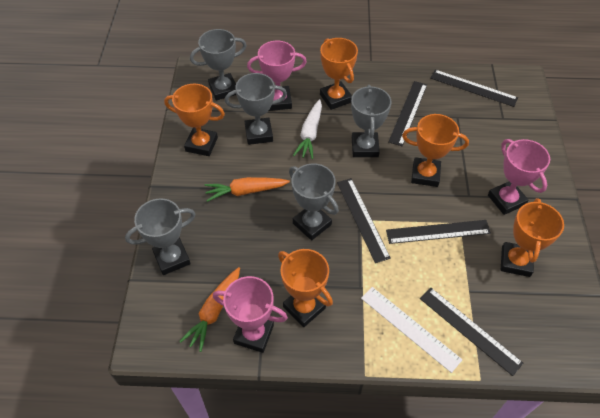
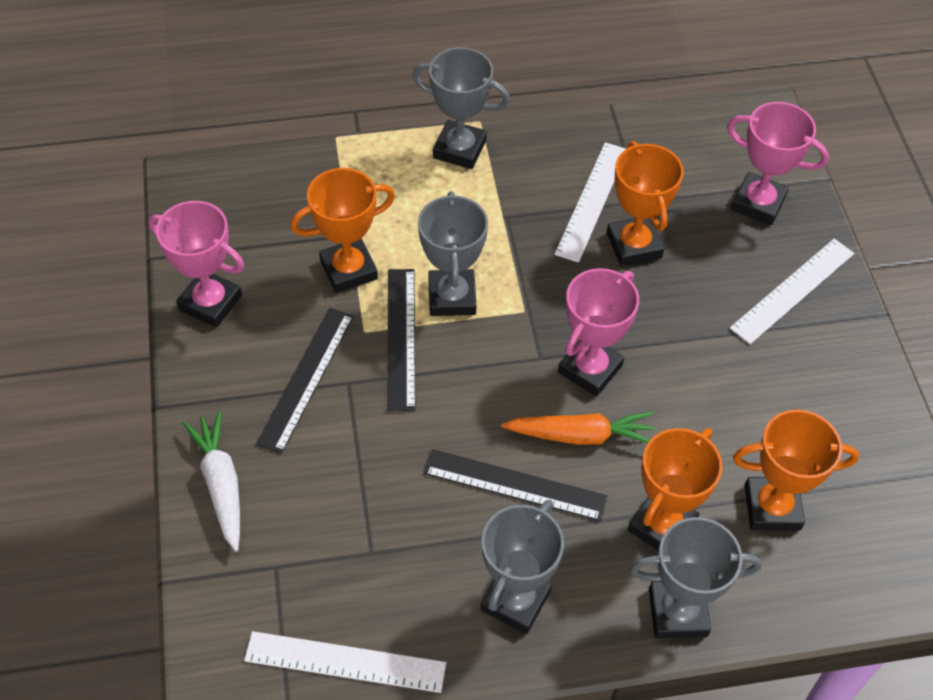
black ruler: 5 -> 3
grey trophy: 5 -> 4
orange carrot: 2 -> 1
orange trophy: 5 -> 4
white ruler: 1 -> 3

